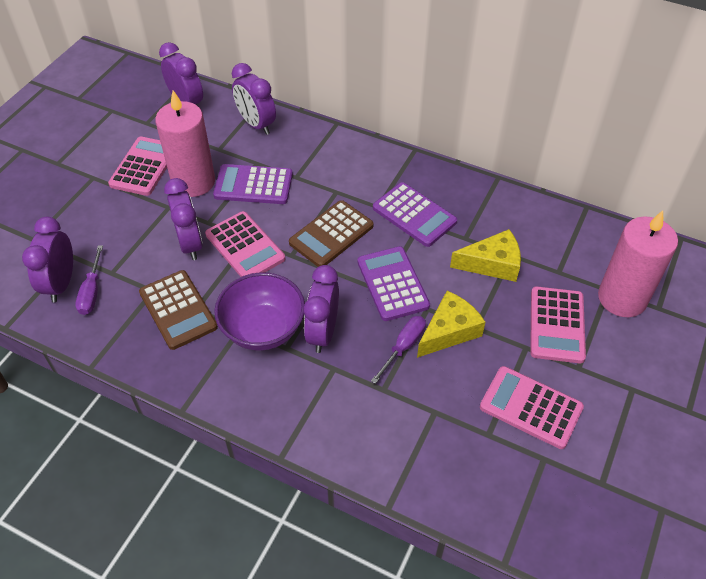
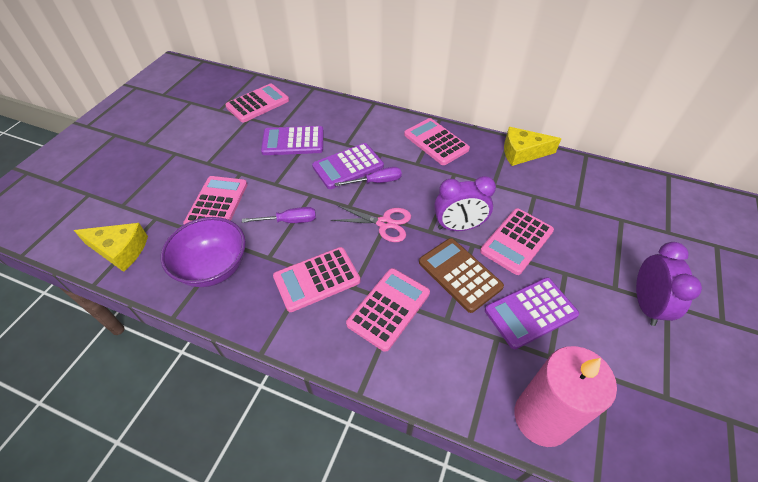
brown calculator: 2 -> 1
pink calculator: 4 -> 6
pink candle: 2 -> 1
pink scissors: 0 -> 1
purple clock: 5 -> 2

